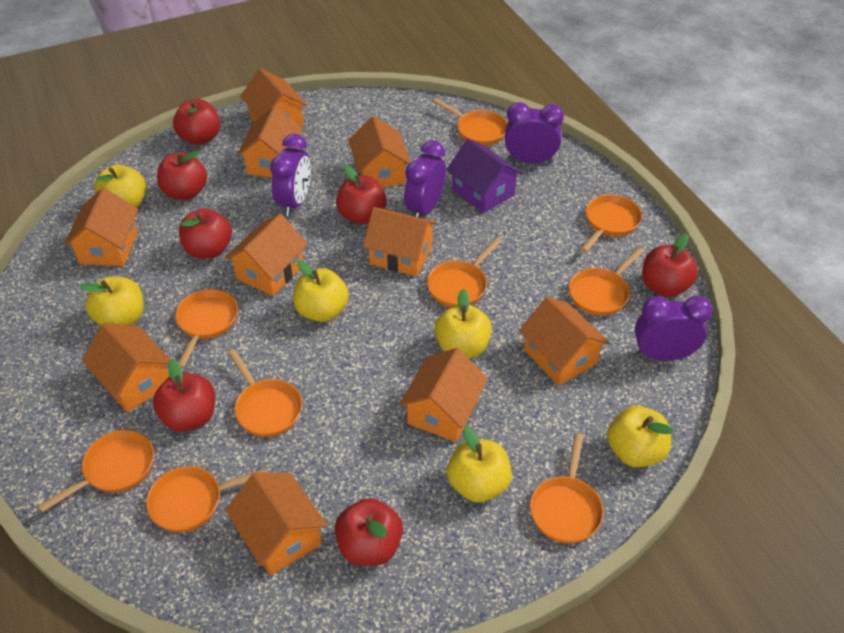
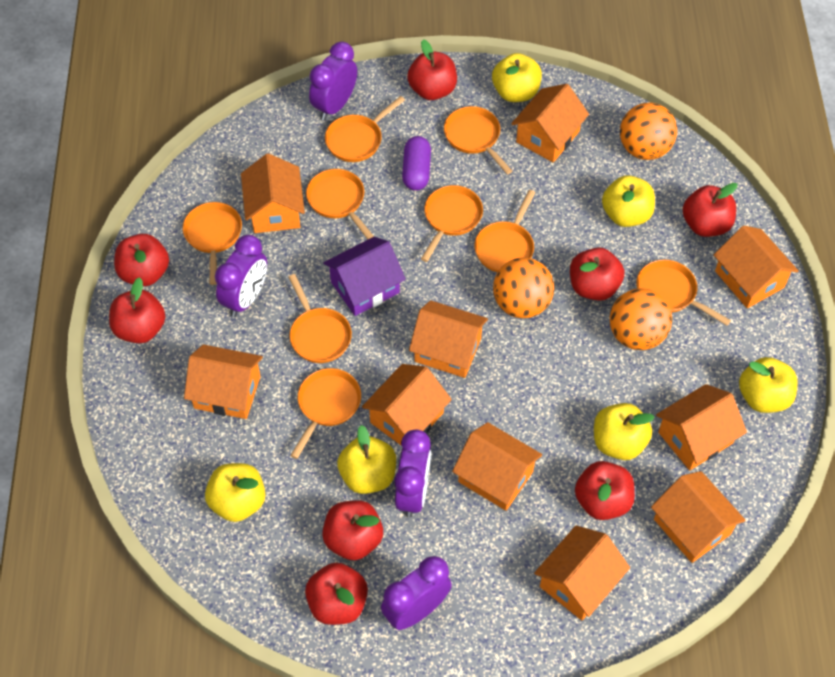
orange ball: 0 -> 3
purple capsule: 0 -> 1
red apple: 7 -> 8

